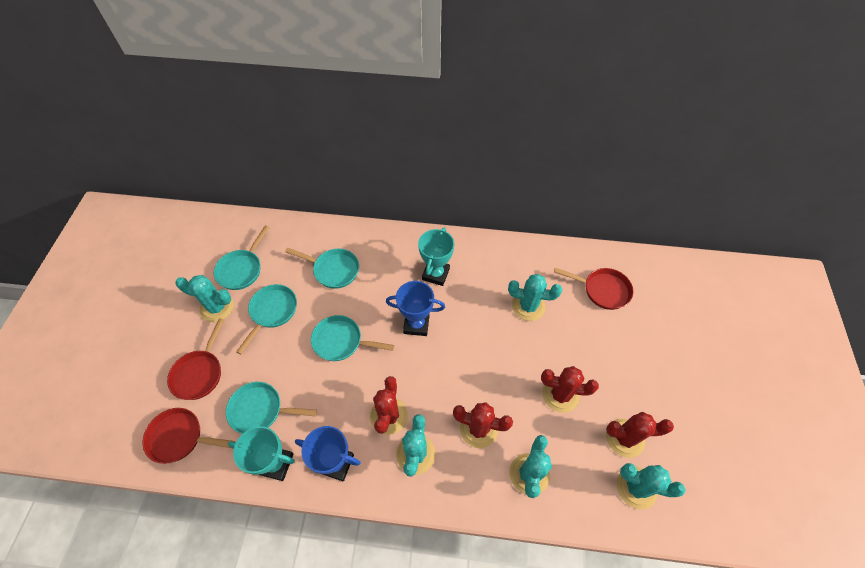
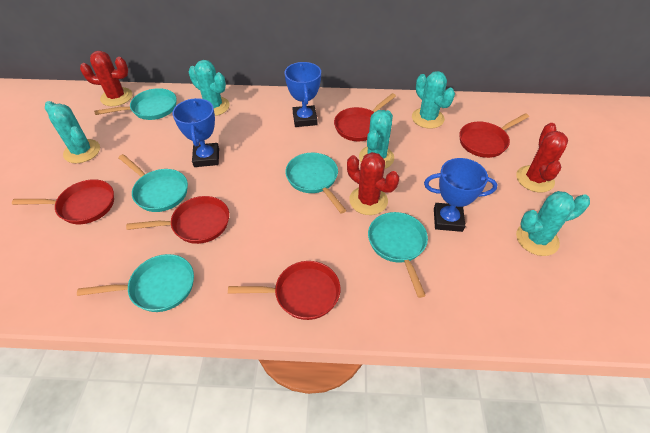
blue trophy: 2 -> 3
red cactus: 4 -> 3
red pan: 3 -> 5
turquoise trophy: 2 -> 0

